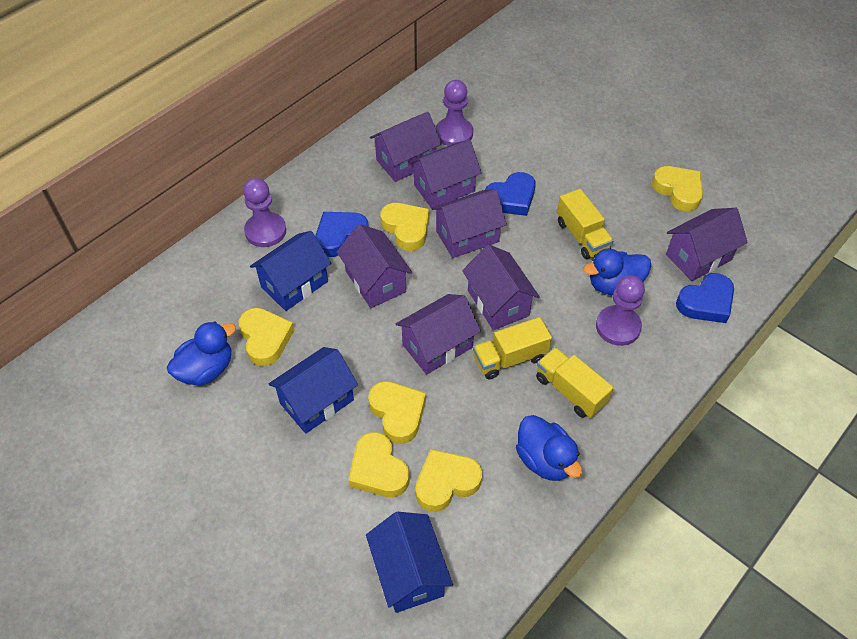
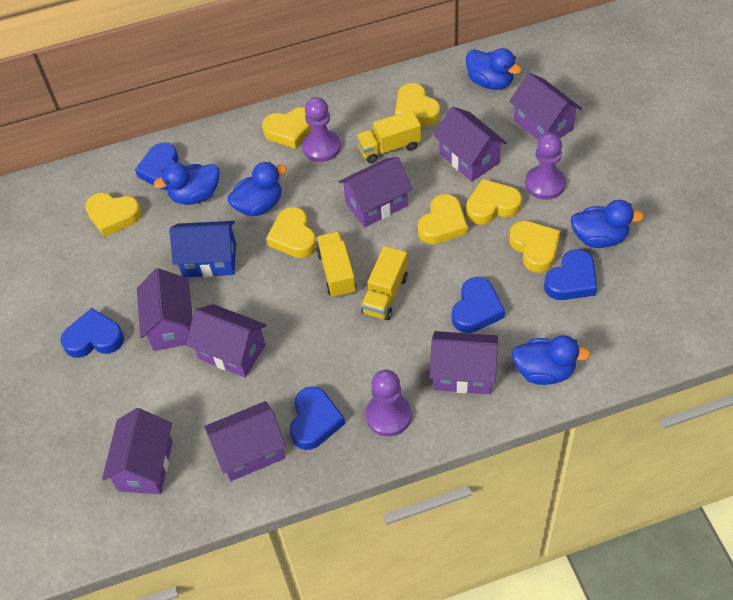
blue duck: 3 -> 5
blue heart: 3 -> 5
blue house: 3 -> 1
purple house: 7 -> 8
yellow heart: 6 -> 7

